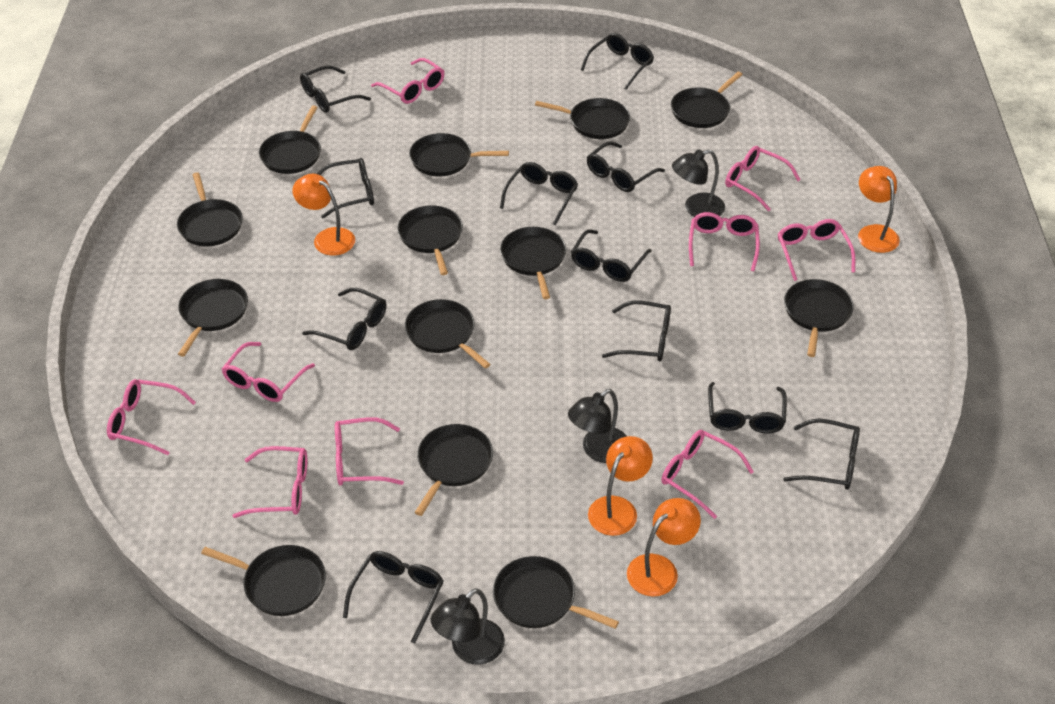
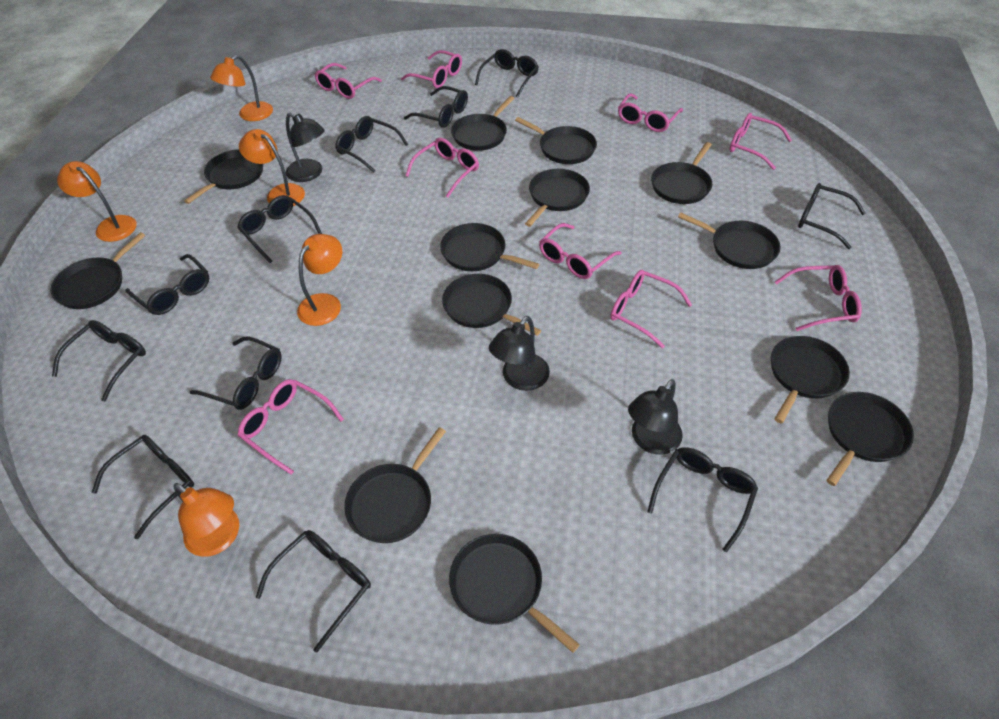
orange lamp: 4 -> 5

